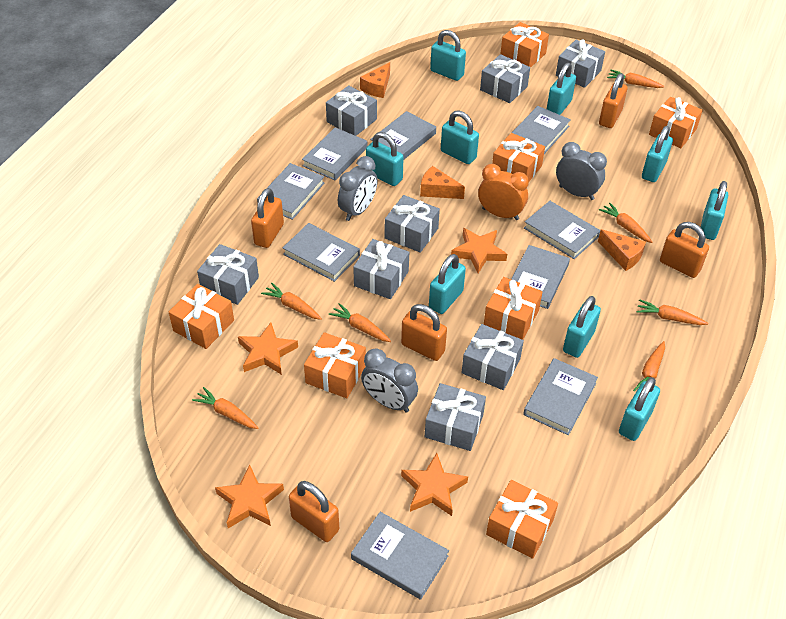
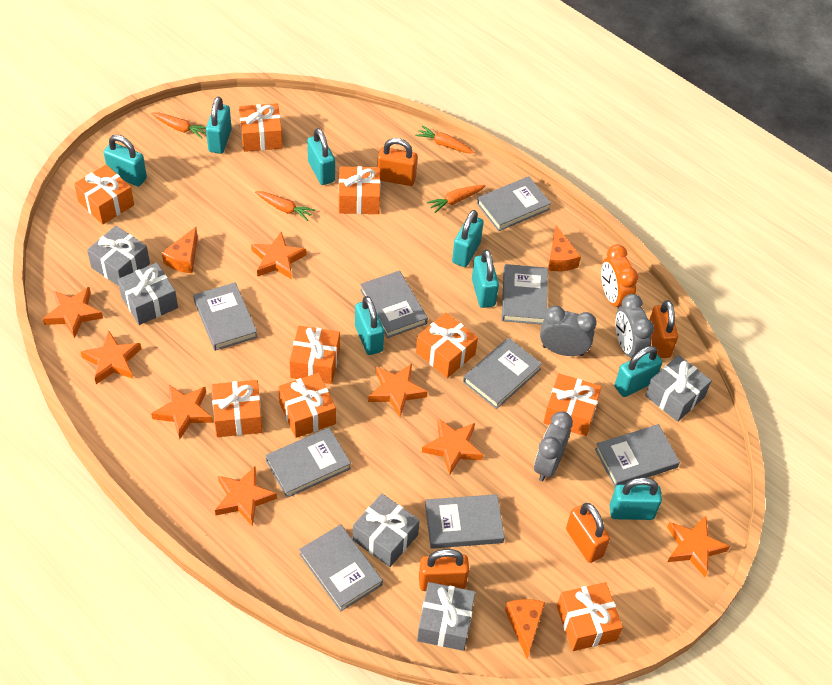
grey gift: 8 -> 5
orange carrot: 7 -> 4
orange gift: 7 -> 9
orange padlock: 5 -> 4
orange star: 4 -> 8
turquoise padlock: 9 -> 8

